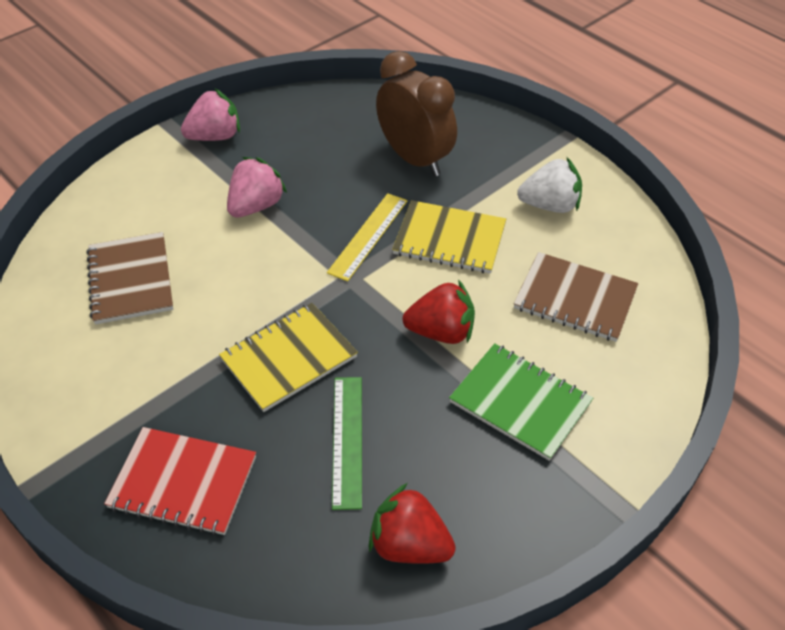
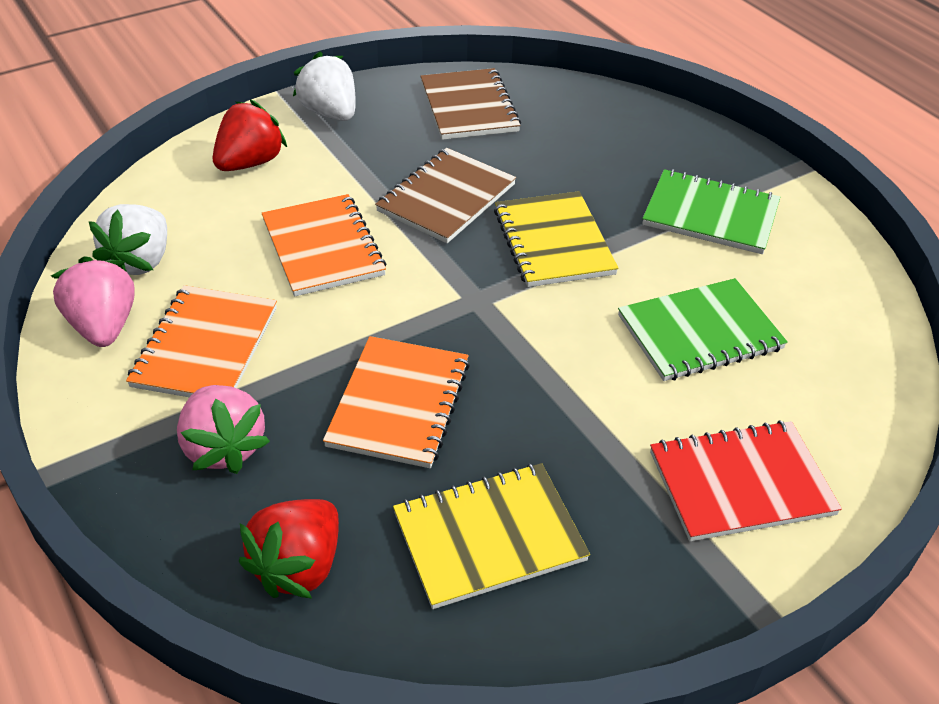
brown clock: 1 -> 0
green notebook: 1 -> 2
green ruler: 1 -> 0
orange notebook: 0 -> 3
white strawberry: 1 -> 2
yellow ruler: 1 -> 0

